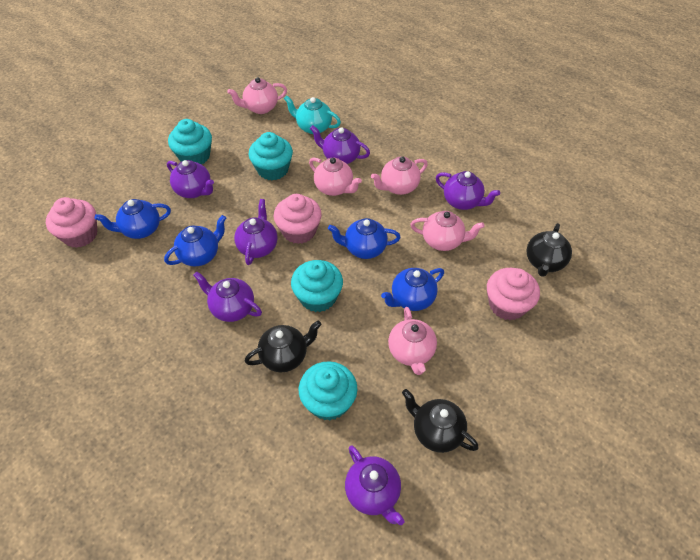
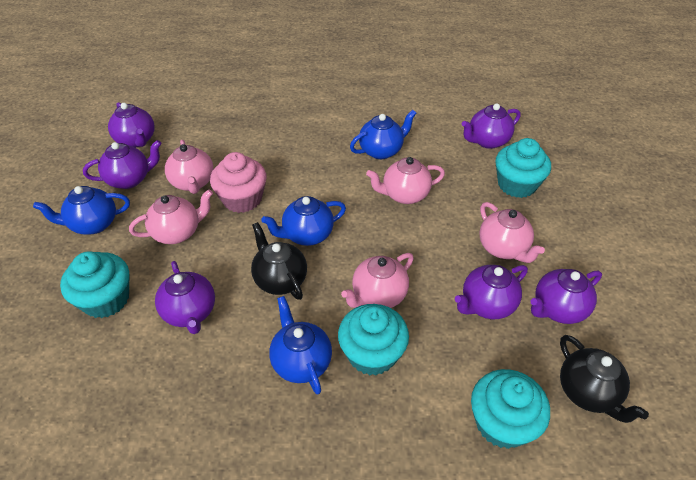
black teapot: 3 -> 2
pink cupcake: 3 -> 1
turquoise teapot: 1 -> 0

